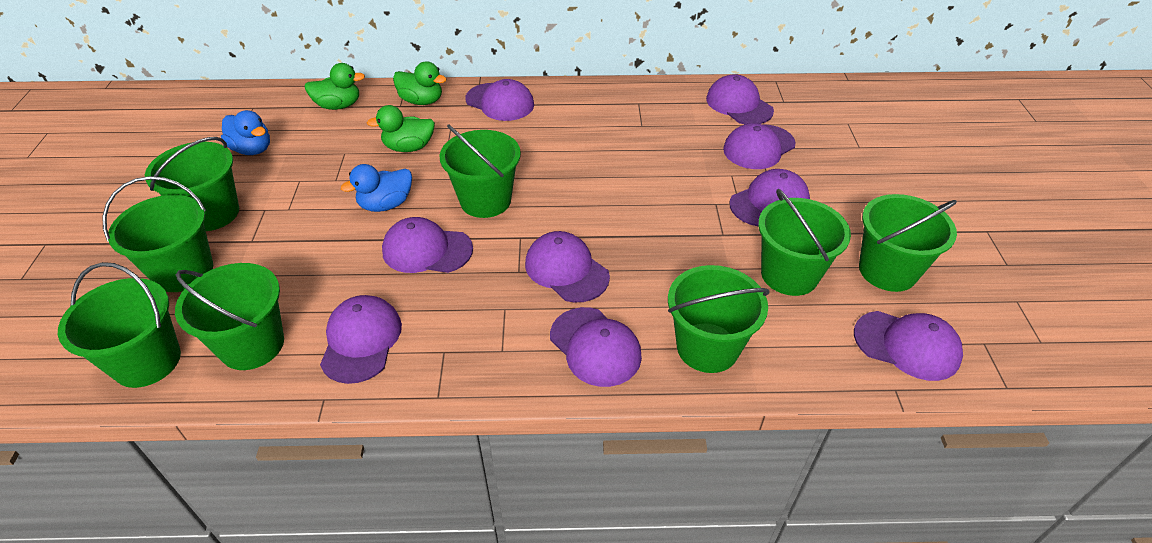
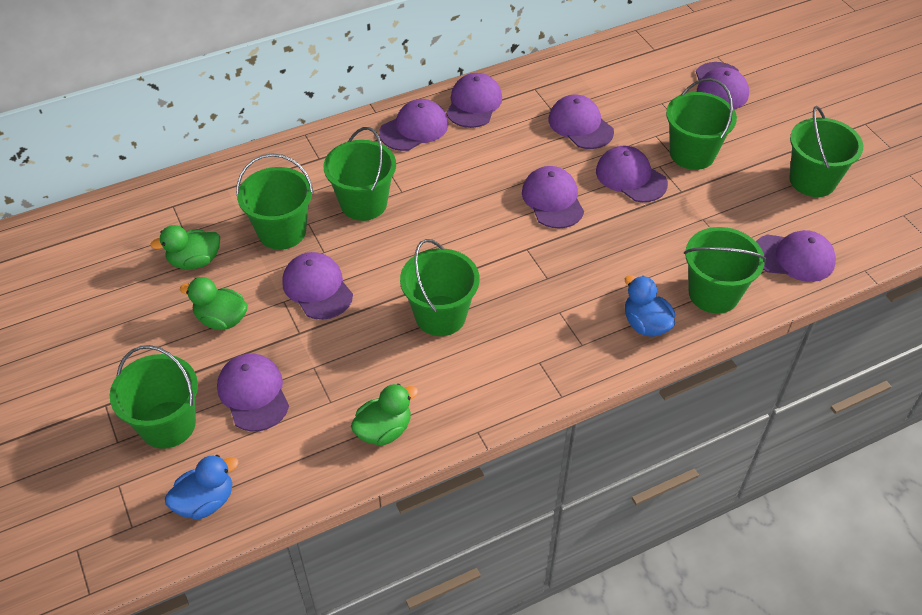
green bucket: 8 -> 7

